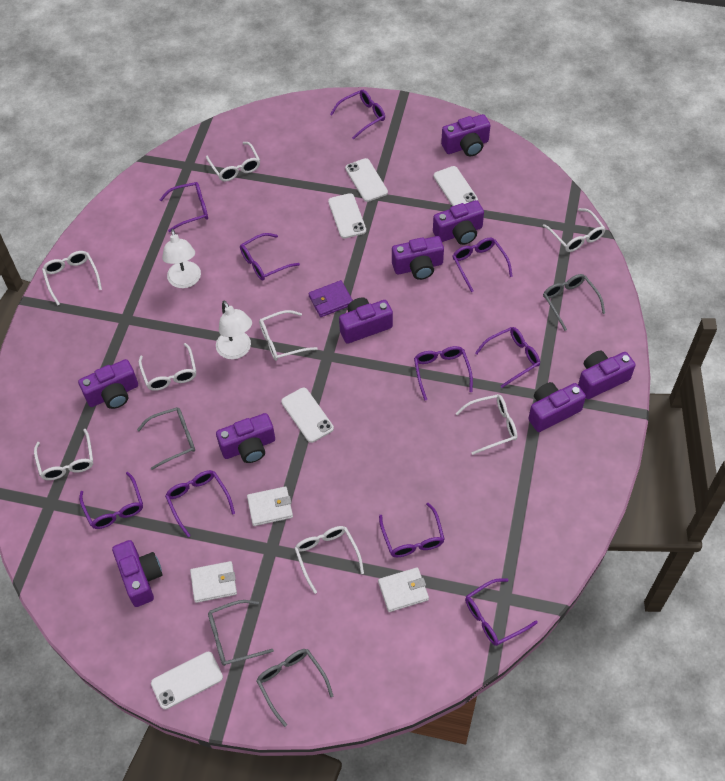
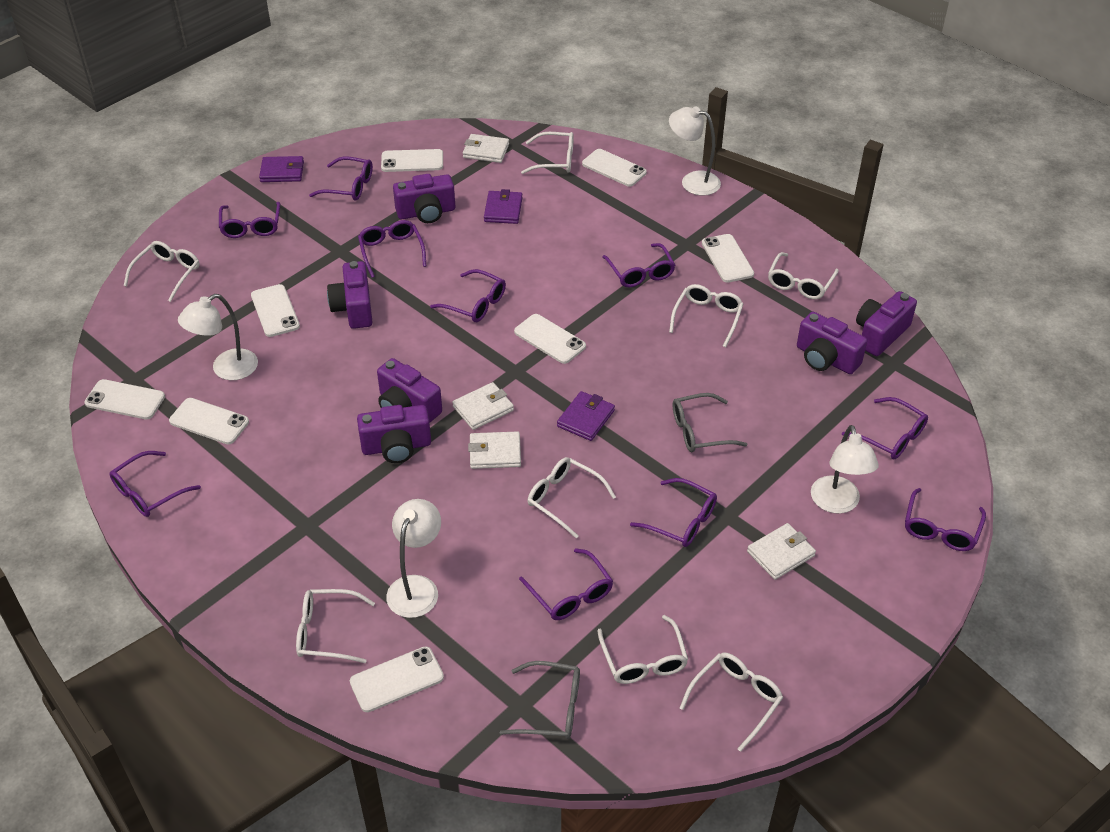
grey glasses: 4 -> 2
purple camera: 9 -> 6
purple wallet: 1 -> 3
white lamp: 2 -> 4
white phone: 5 -> 8
white wallet: 3 -> 4

